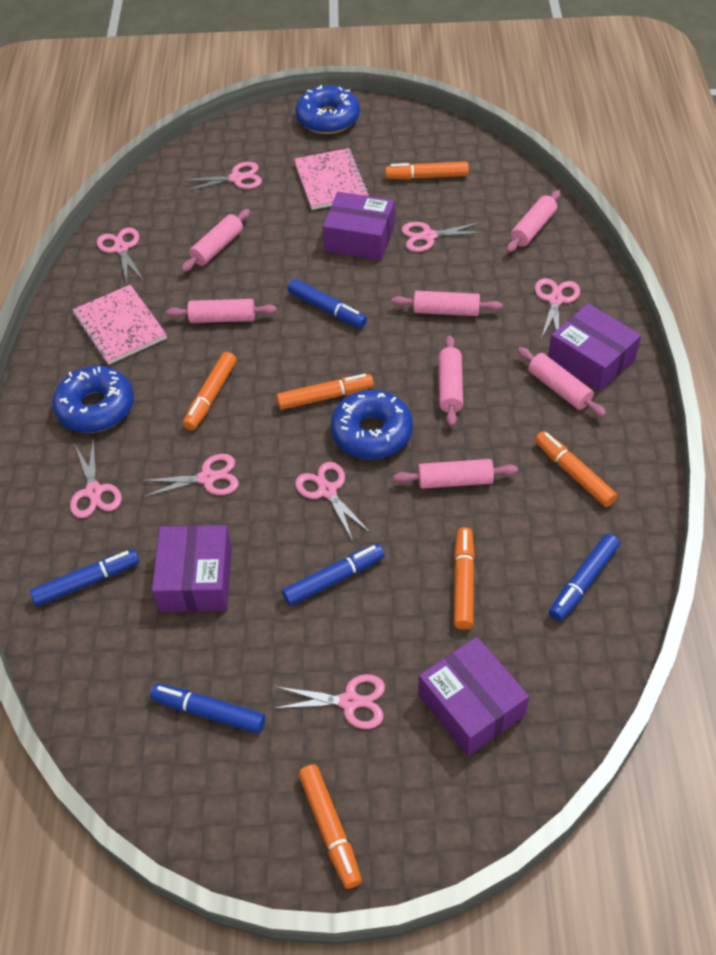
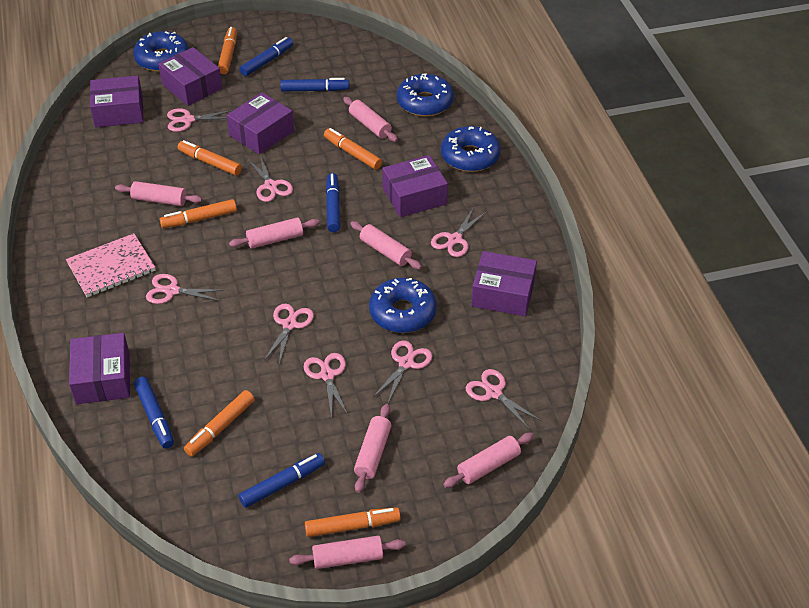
blue donut: 3 -> 4
pink notebook: 2 -> 1
purple box: 4 -> 6

